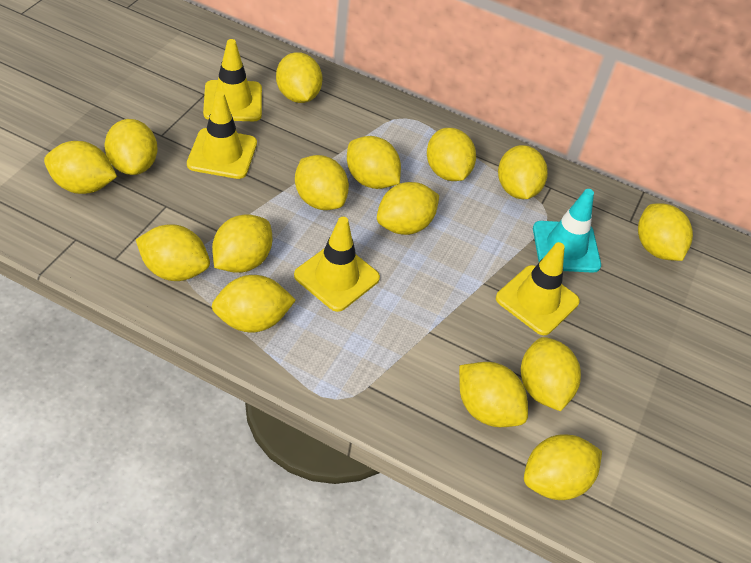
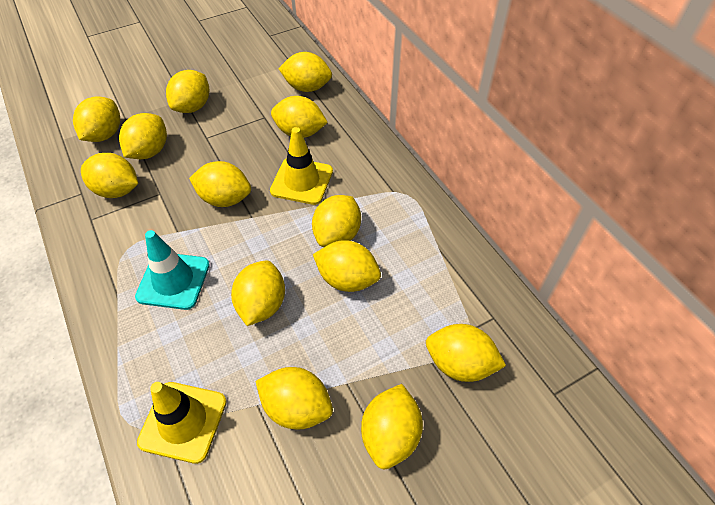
yellow lemon: 15 -> 13
yellow traffic cone: 4 -> 2

